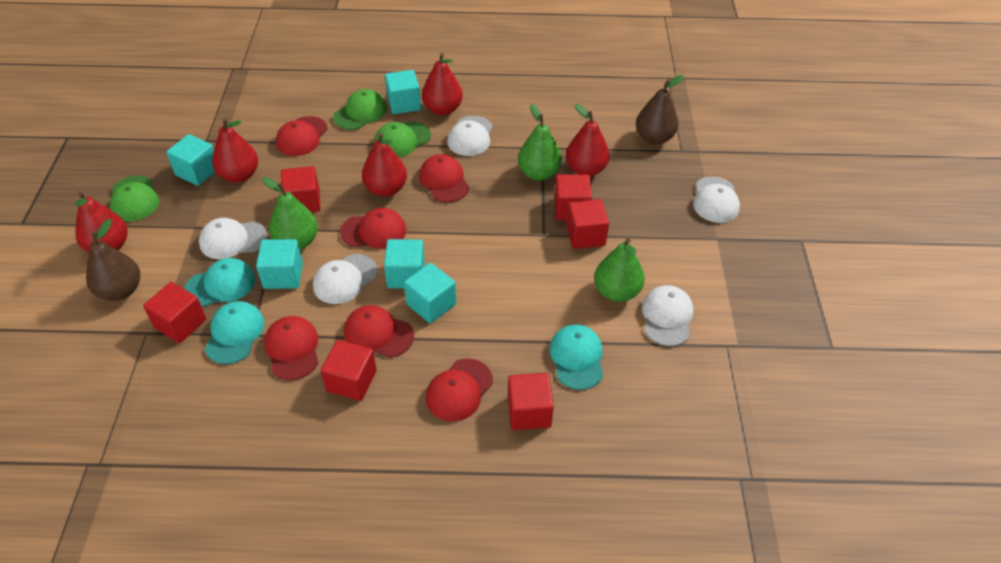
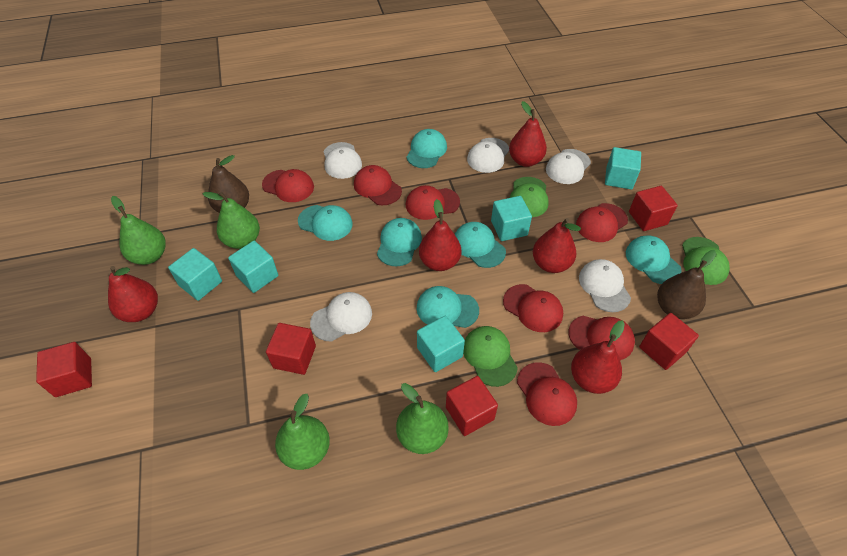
green pear: 3 -> 4
red cap: 6 -> 7
red cube: 6 -> 5
turquoise cap: 3 -> 6

